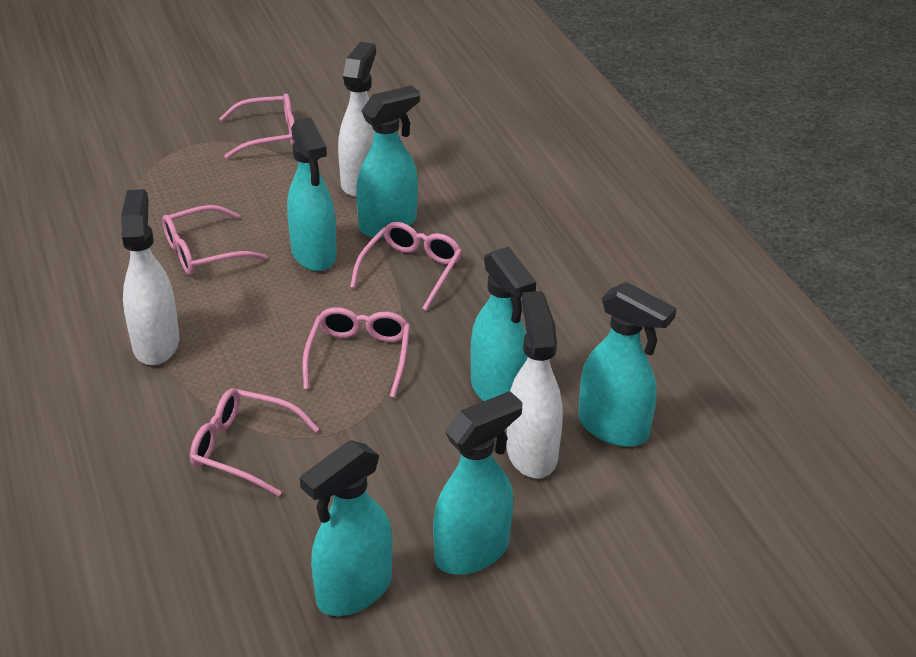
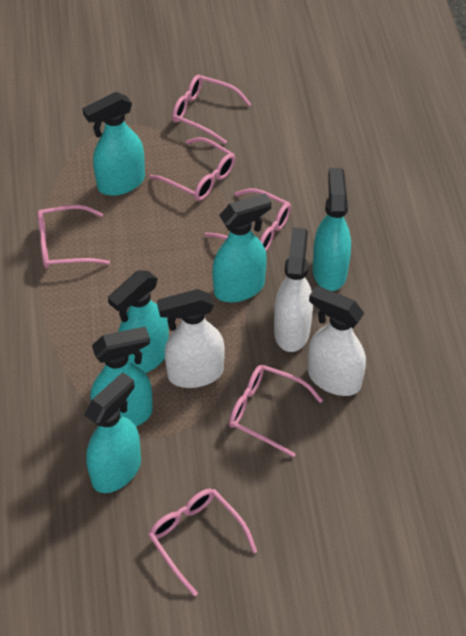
pink glasses: 5 -> 6

